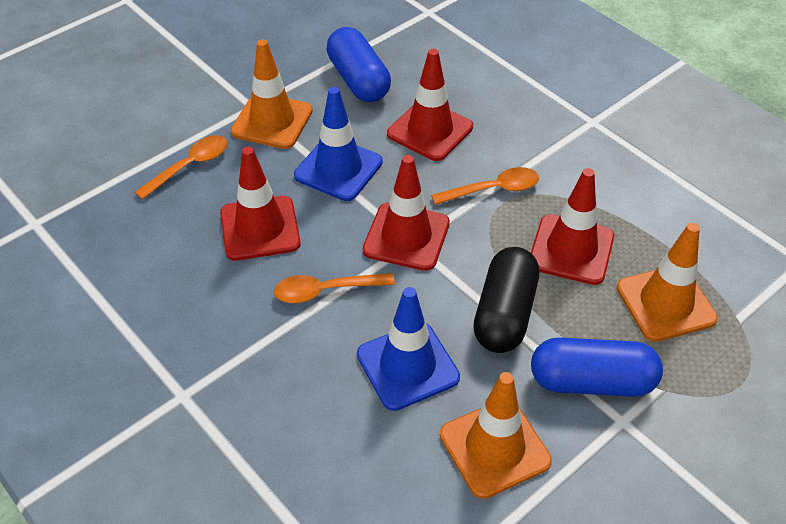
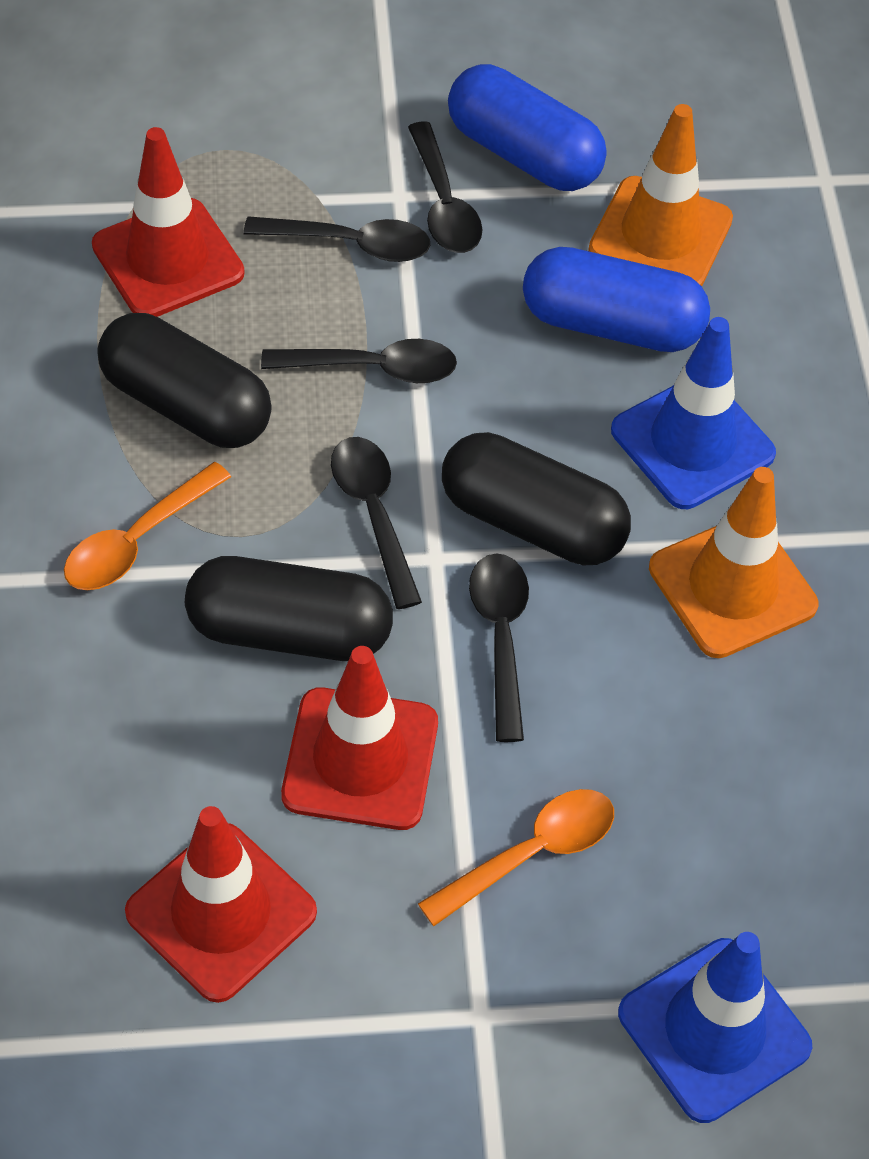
black capsule: 1 -> 3
black spoon: 0 -> 5
orange spoon: 3 -> 2
orange traffic cone: 3 -> 2
red traffic cone: 4 -> 3

